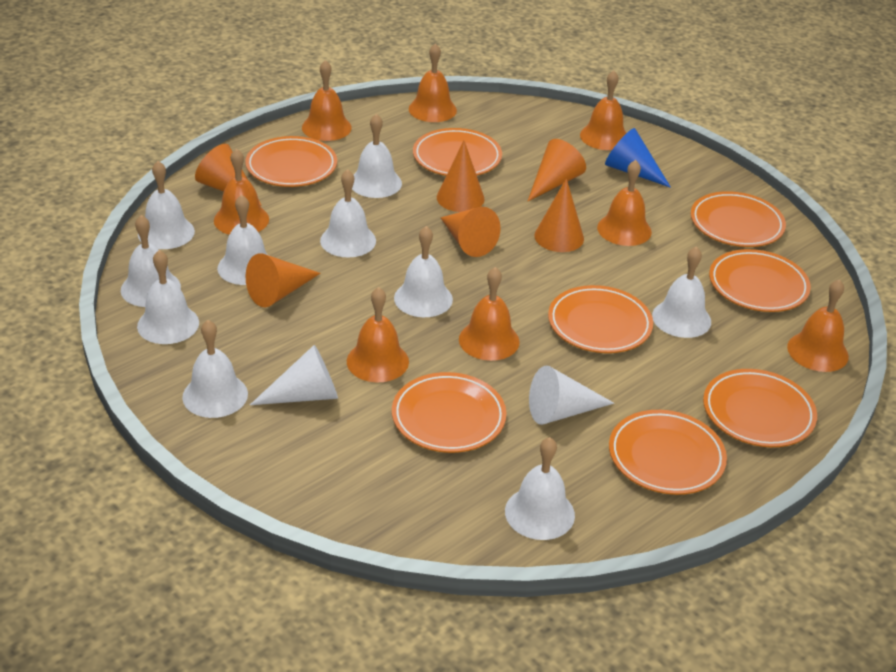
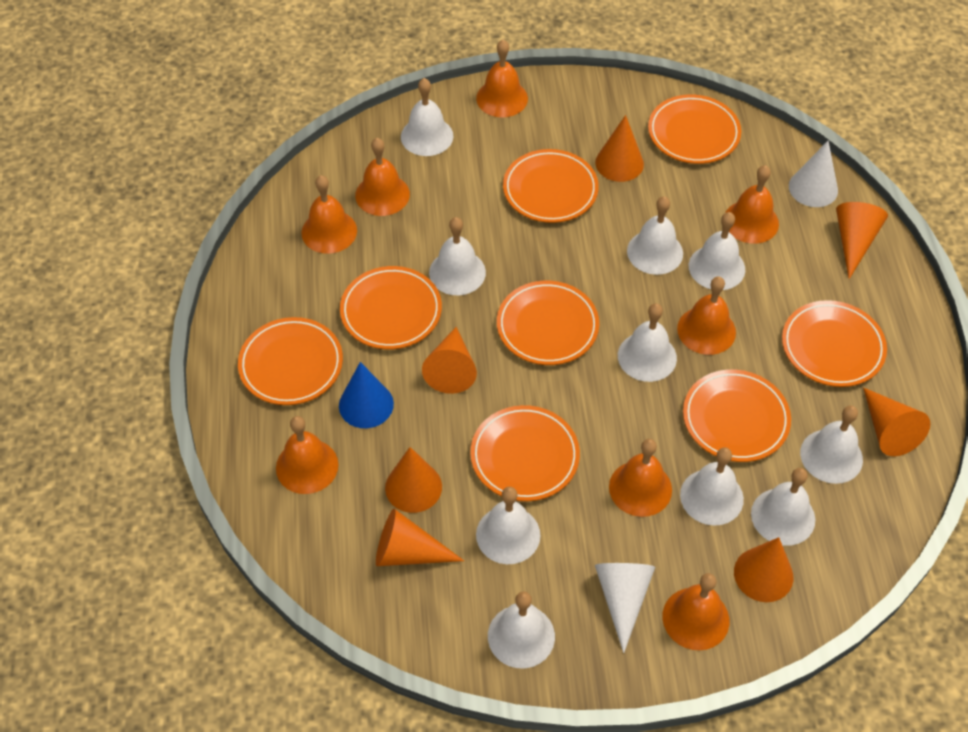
orange cone: 6 -> 7

